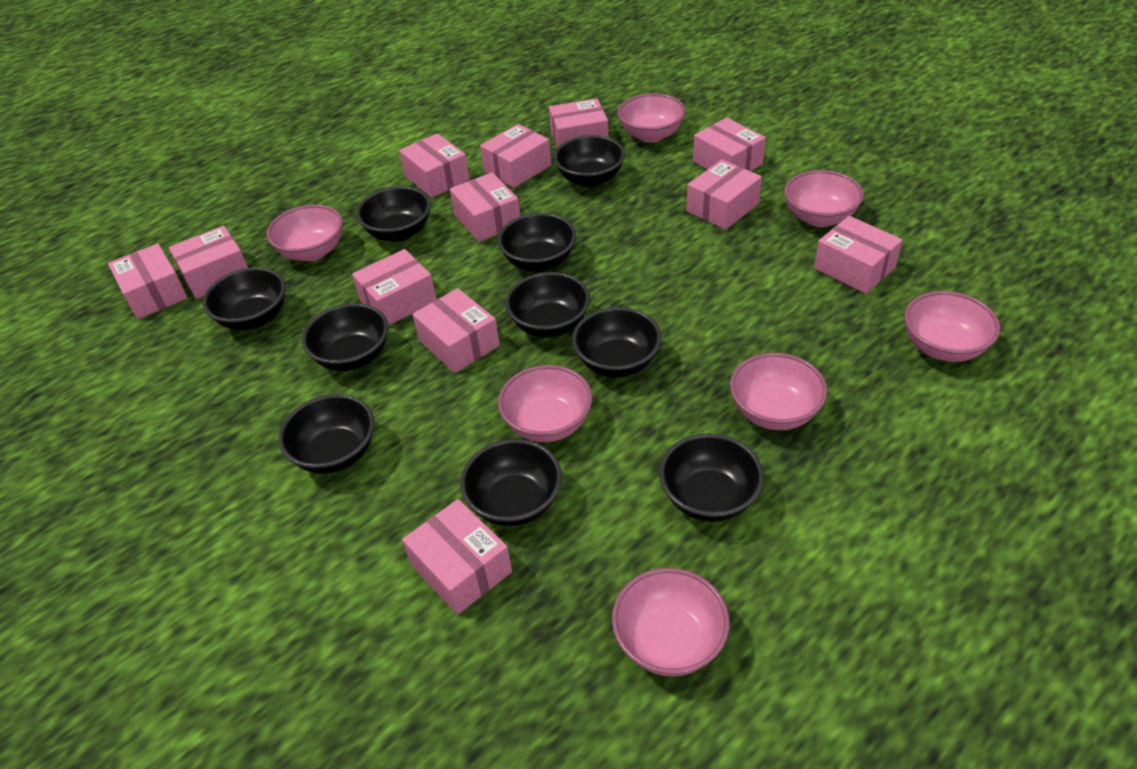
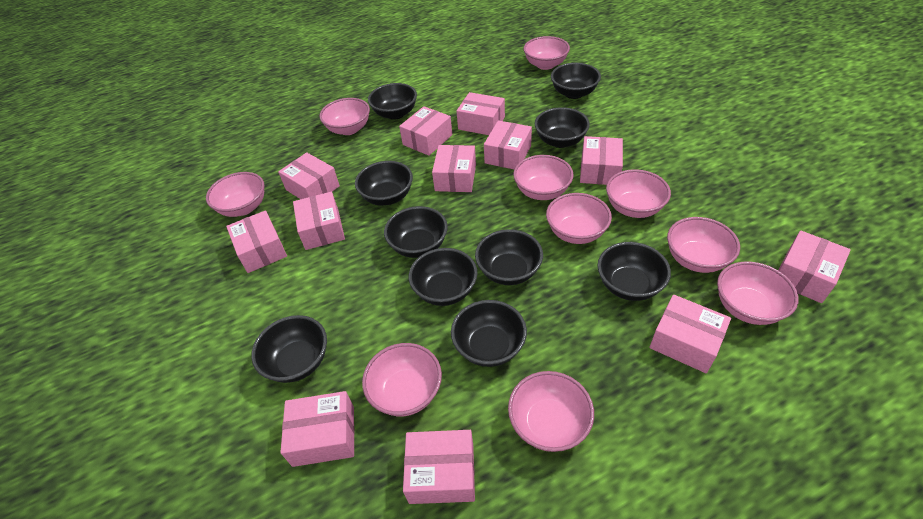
pink bowl: 7 -> 10

